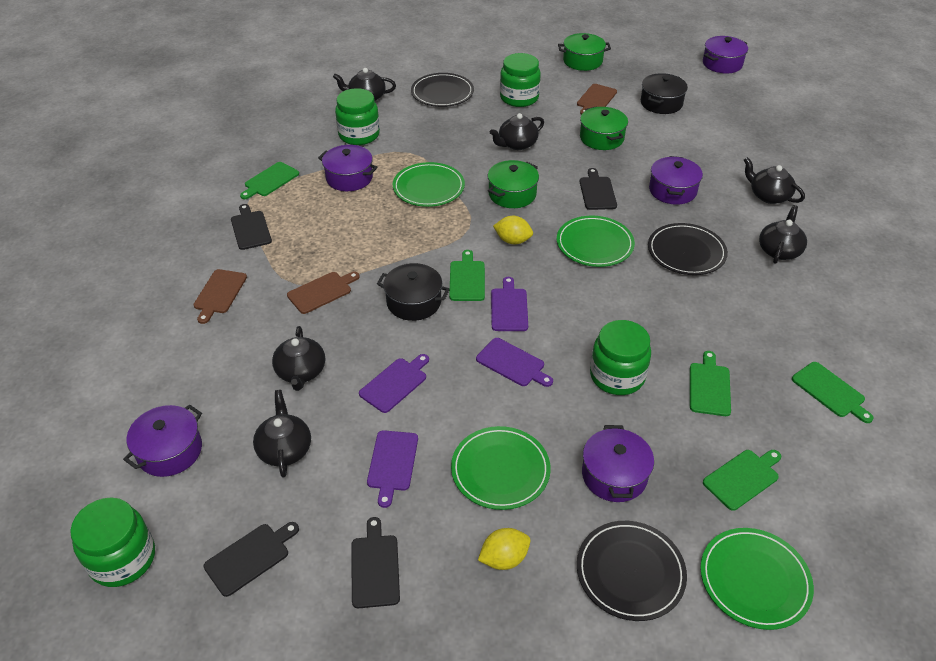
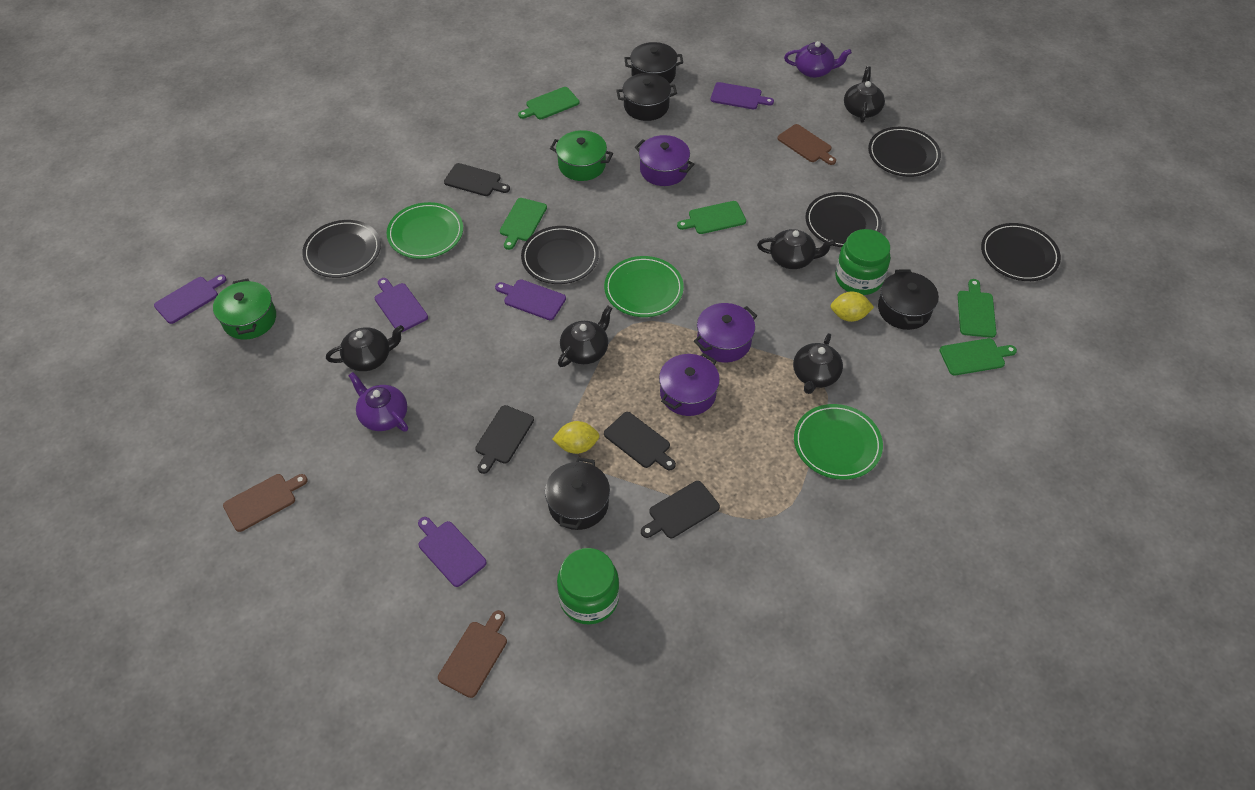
black plate: 3 -> 5
black pot: 2 -> 4
black teapot: 6 -> 5
green jar: 4 -> 2
green plate: 4 -> 3
green pot: 3 -> 2
purple cutting board: 4 -> 5
purple pot: 5 -> 3
purple teapot: 0 -> 2

